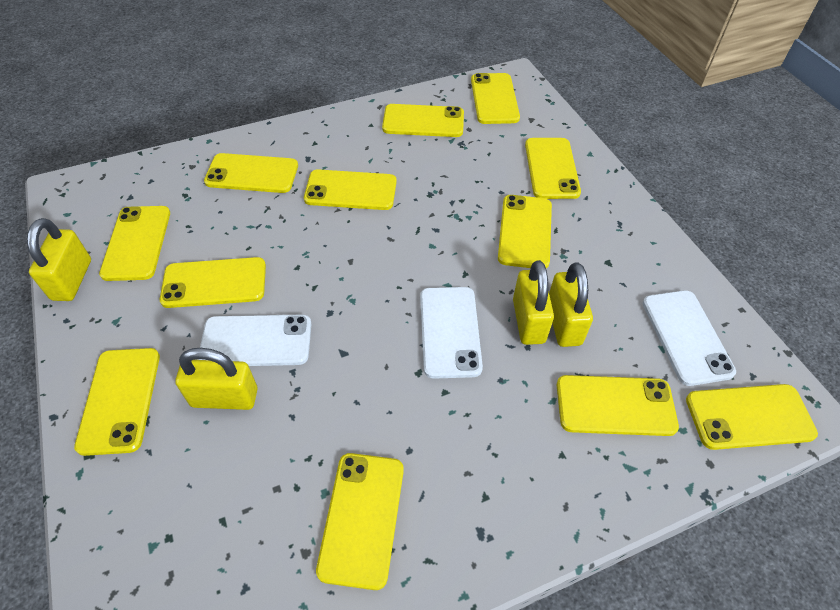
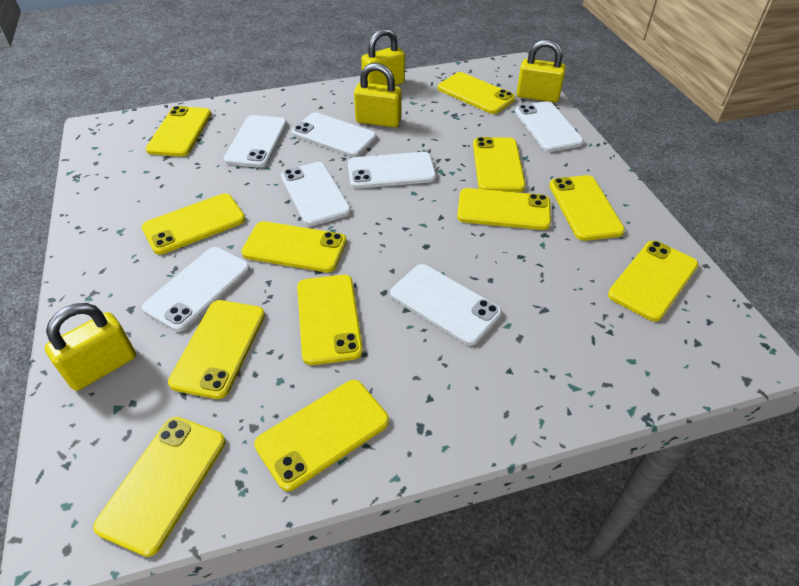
white phone: 3 -> 7

